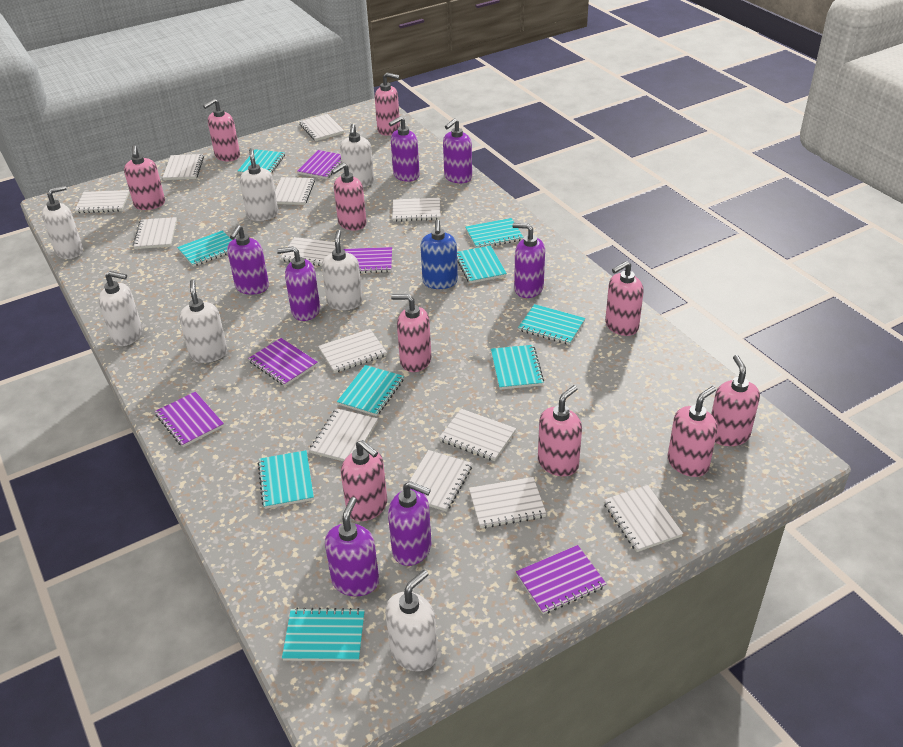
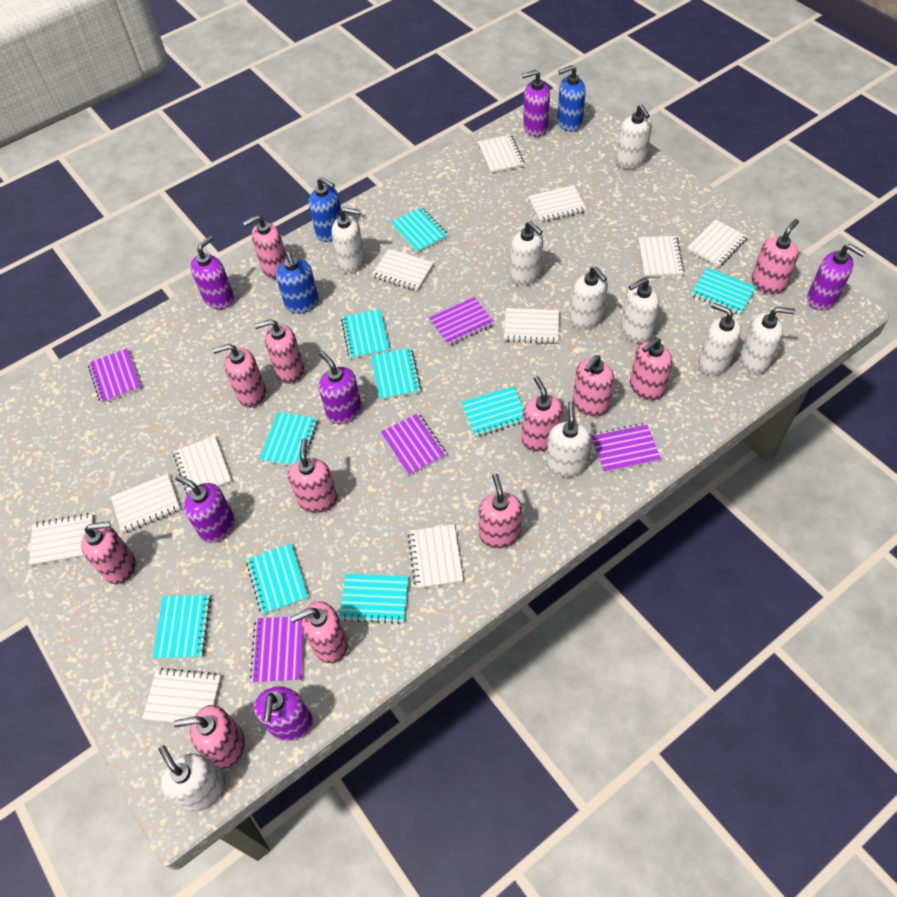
blue soap dispenser: 1 -> 3
pink soap dispenser: 10 -> 12
purple soap dispenser: 7 -> 6
white notebook: 13 -> 11
white soap dispenser: 7 -> 9

